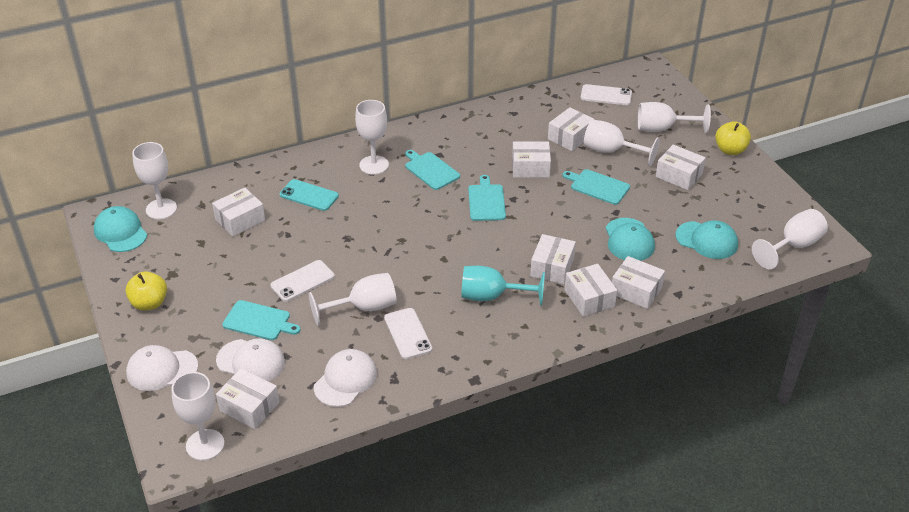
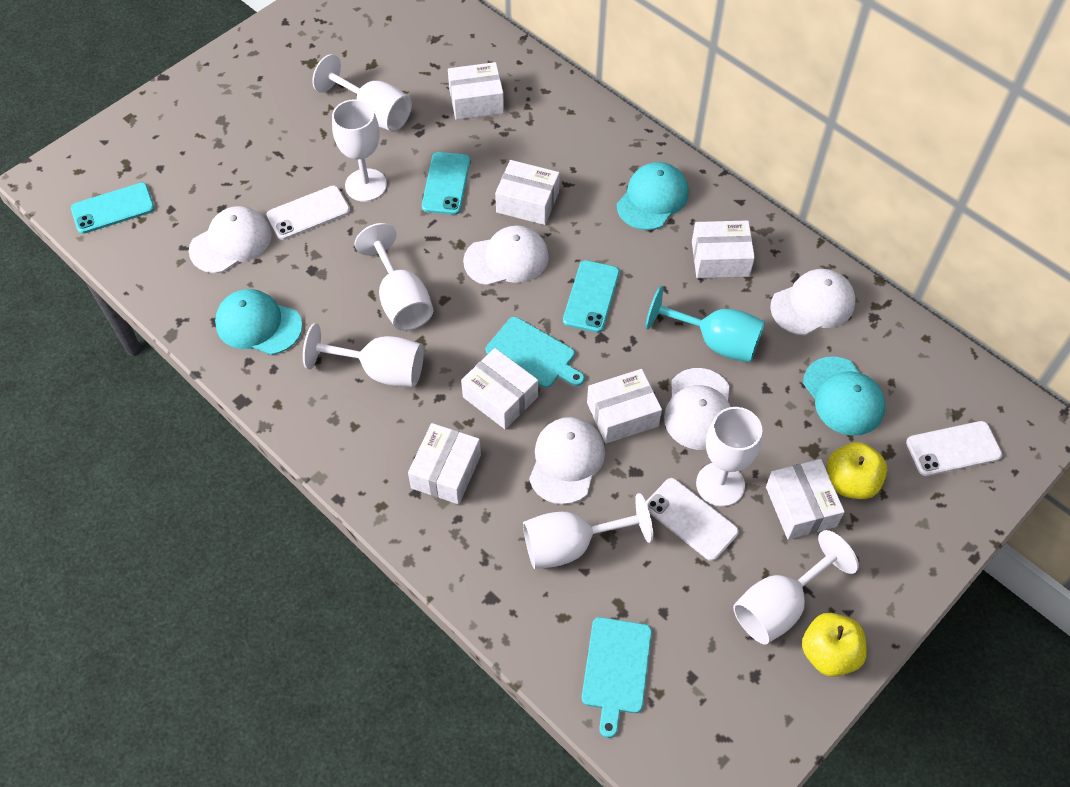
turquoise cutting board: 4 -> 2
turquoise phone: 1 -> 3
white box: 8 -> 7
white cap: 3 -> 5

